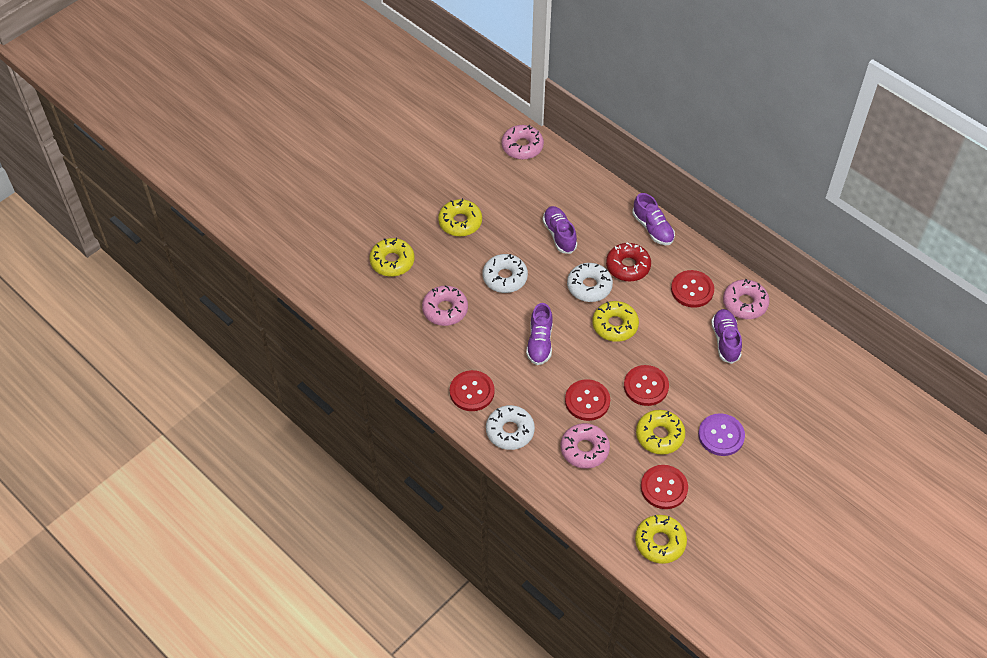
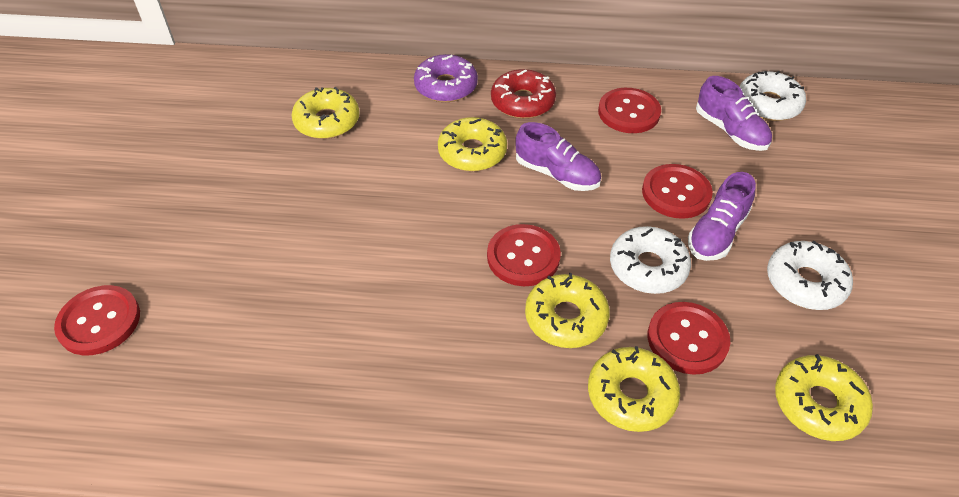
pink donut: 4 -> 0
purple button: 1 -> 0
purple donut: 0 -> 1
purple shoe: 4 -> 3

